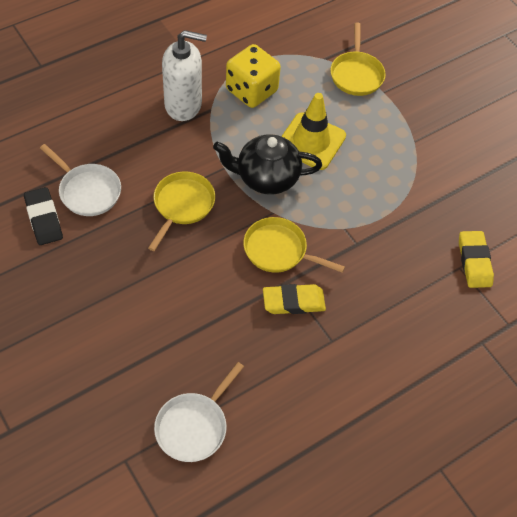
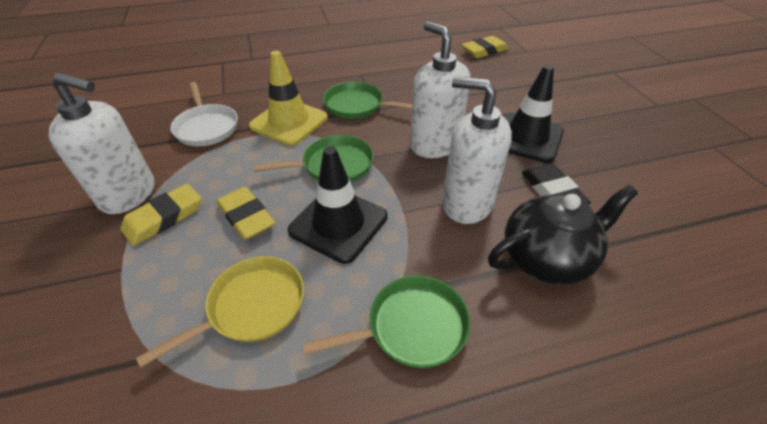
black traffic cone: 0 -> 2
green pan: 0 -> 3
white pan: 2 -> 1
white soap dispenser: 1 -> 3
yellow dice: 1 -> 0
yellow eraser: 2 -> 3
yellow pan: 3 -> 1

